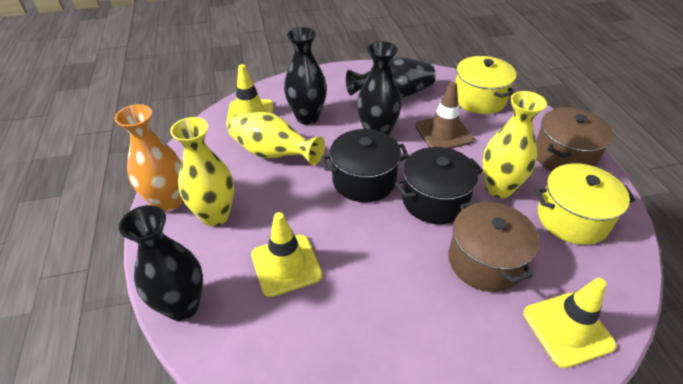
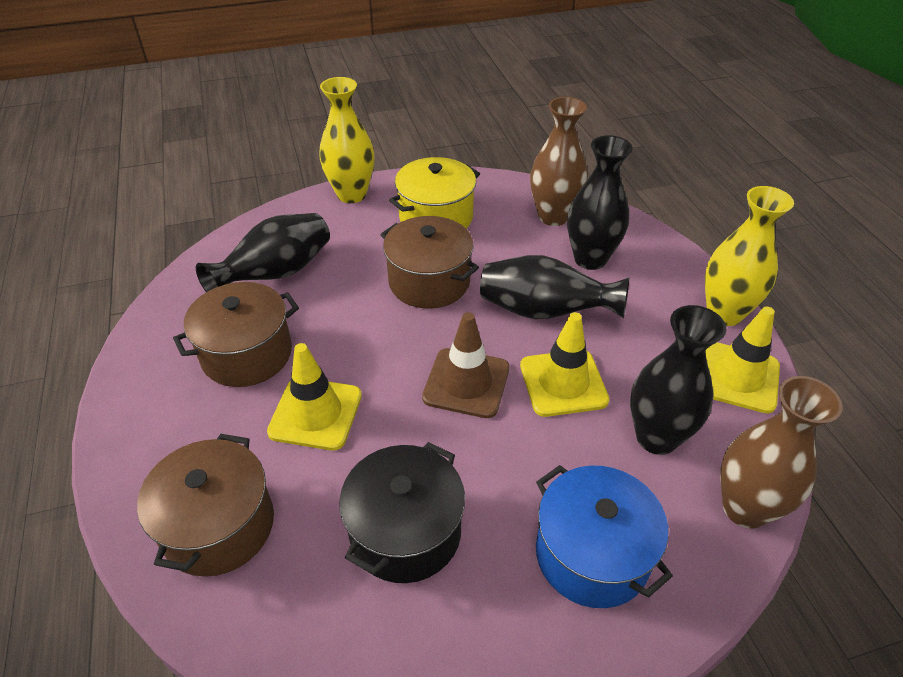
black pot: 2 -> 1
blue pot: 0 -> 1
brown pot: 2 -> 3
brown vase: 0 -> 2
orange vase: 1 -> 0
yellow pot: 2 -> 1
yellow vase: 3 -> 2

